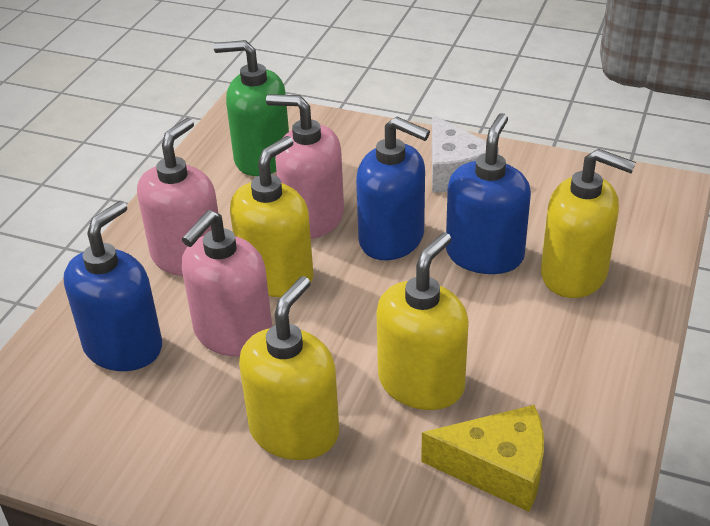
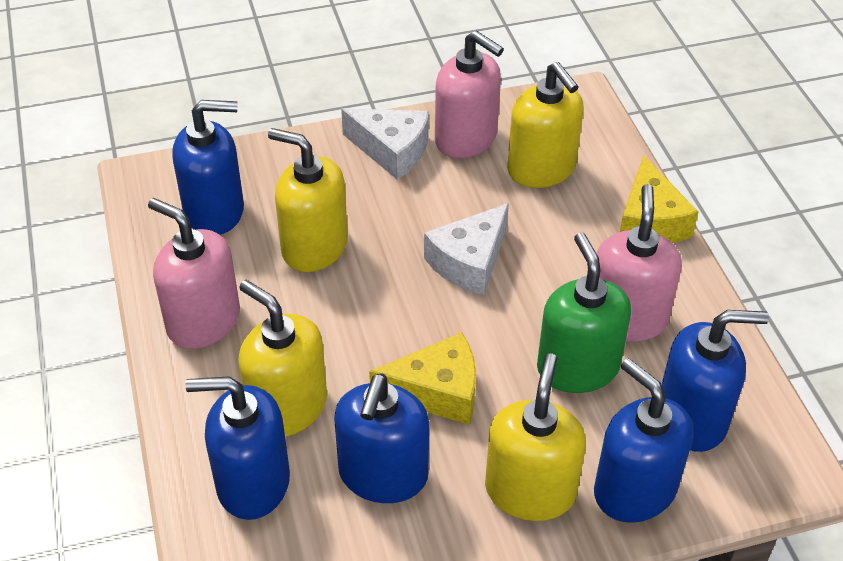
blue soap dispenser: 3 -> 5
white cheese: 1 -> 2
yellow cheese: 1 -> 2

